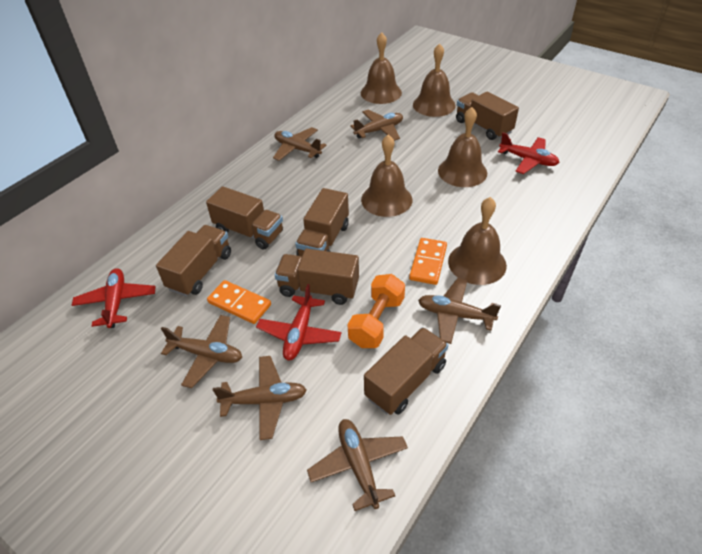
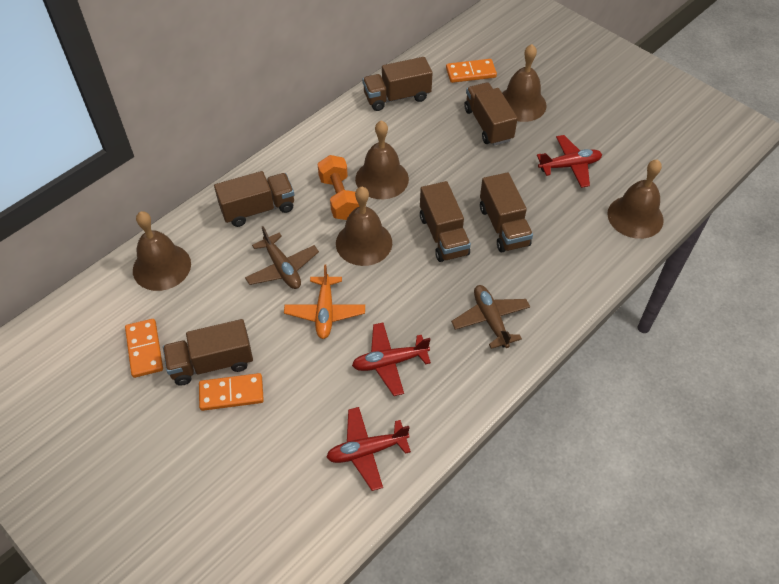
brown plane: 6 -> 2
orange domino: 2 -> 3
orange plane: 0 -> 1

